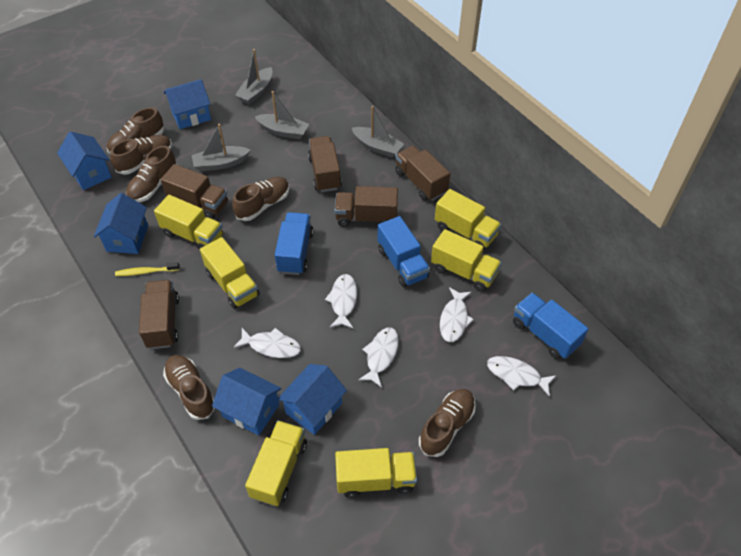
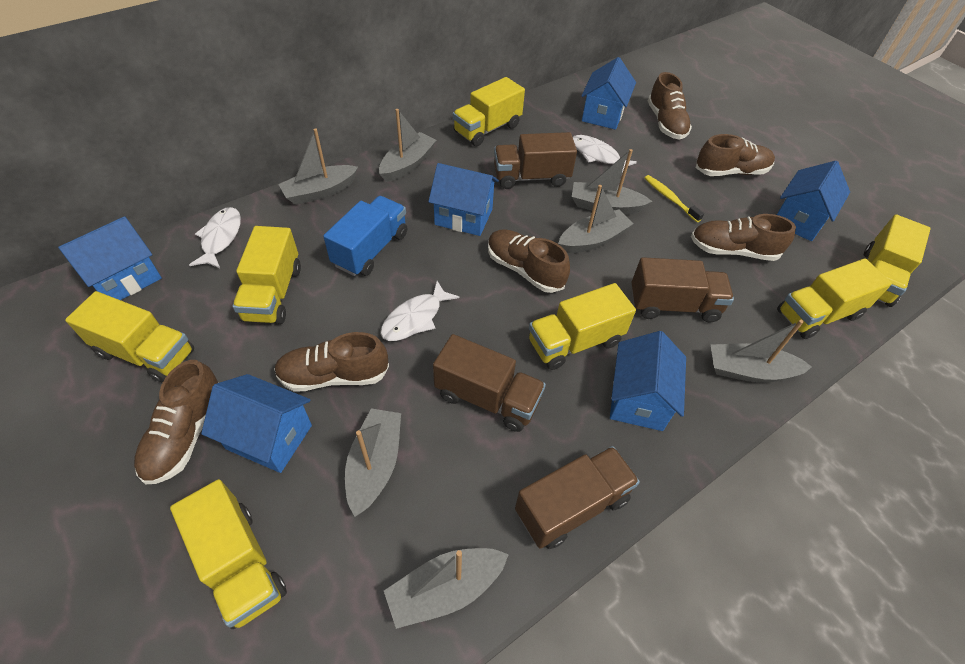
blue house: 5 -> 6
blue truck: 3 -> 1
brown truck: 5 -> 4
grey boat: 4 -> 7
white fish: 5 -> 3
yellow truck: 6 -> 7

